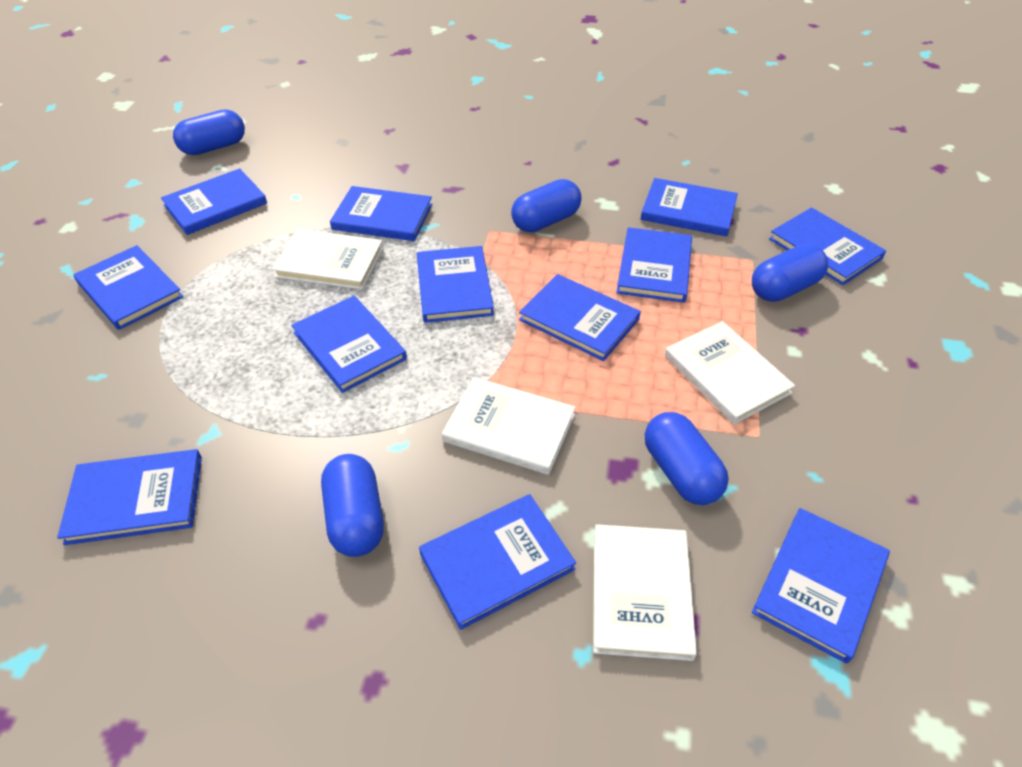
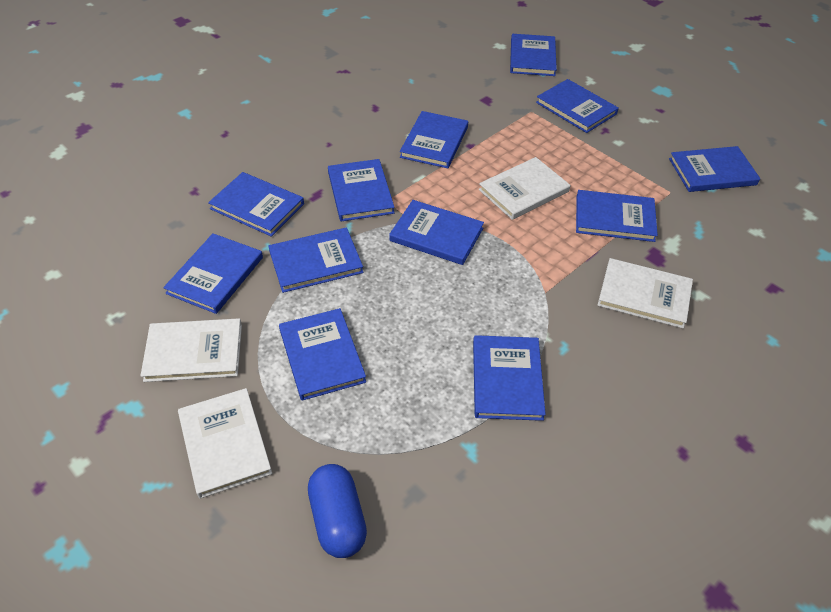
blue capsule: 5 -> 1

